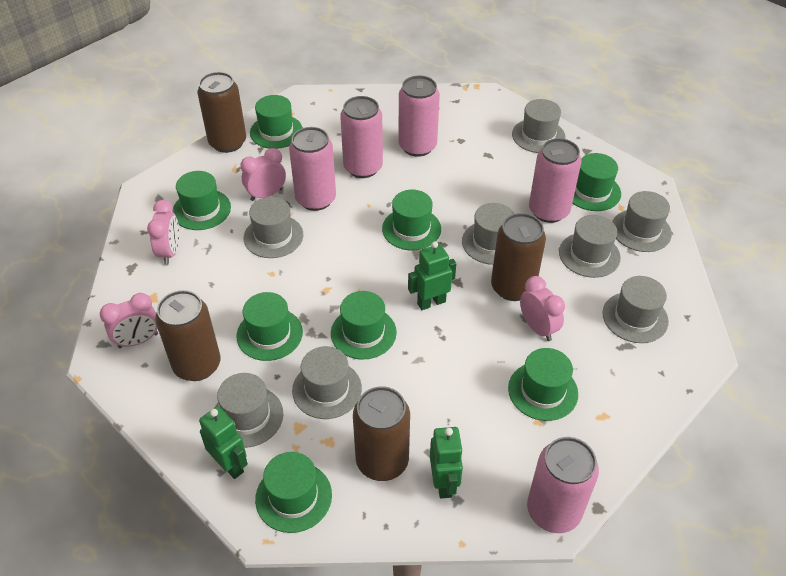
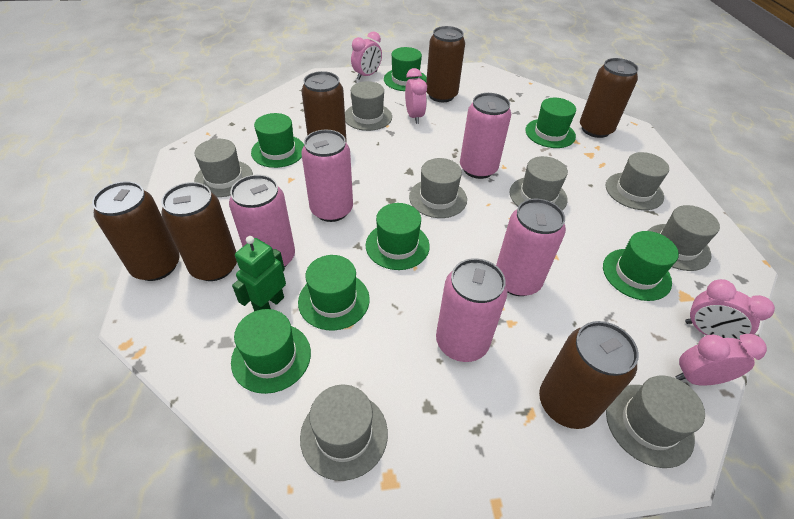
brown can: 4 -> 6
green hat: 8 -> 7
green robot: 3 -> 1

